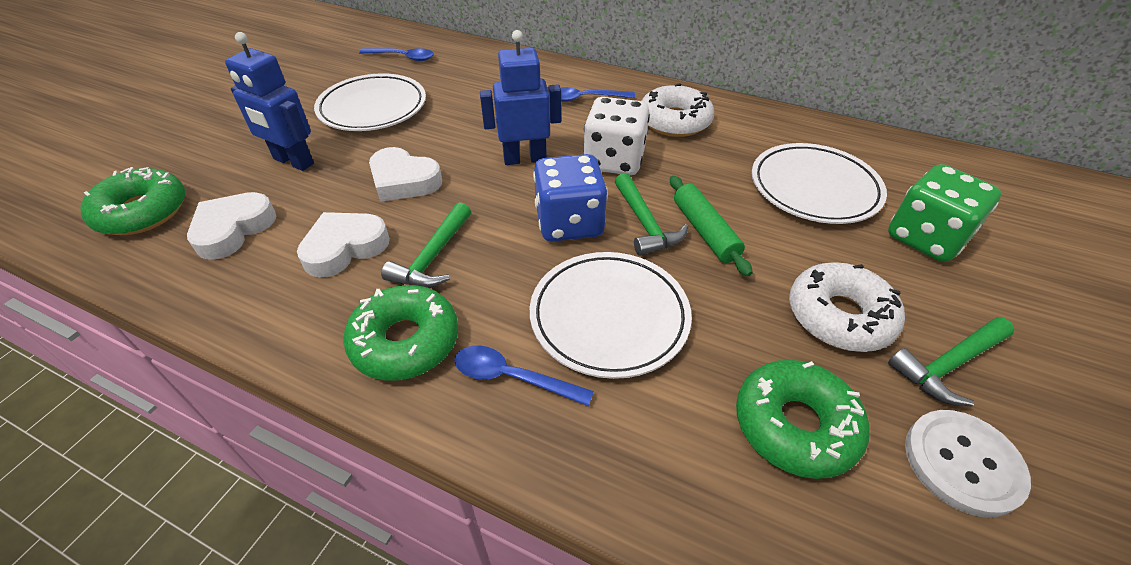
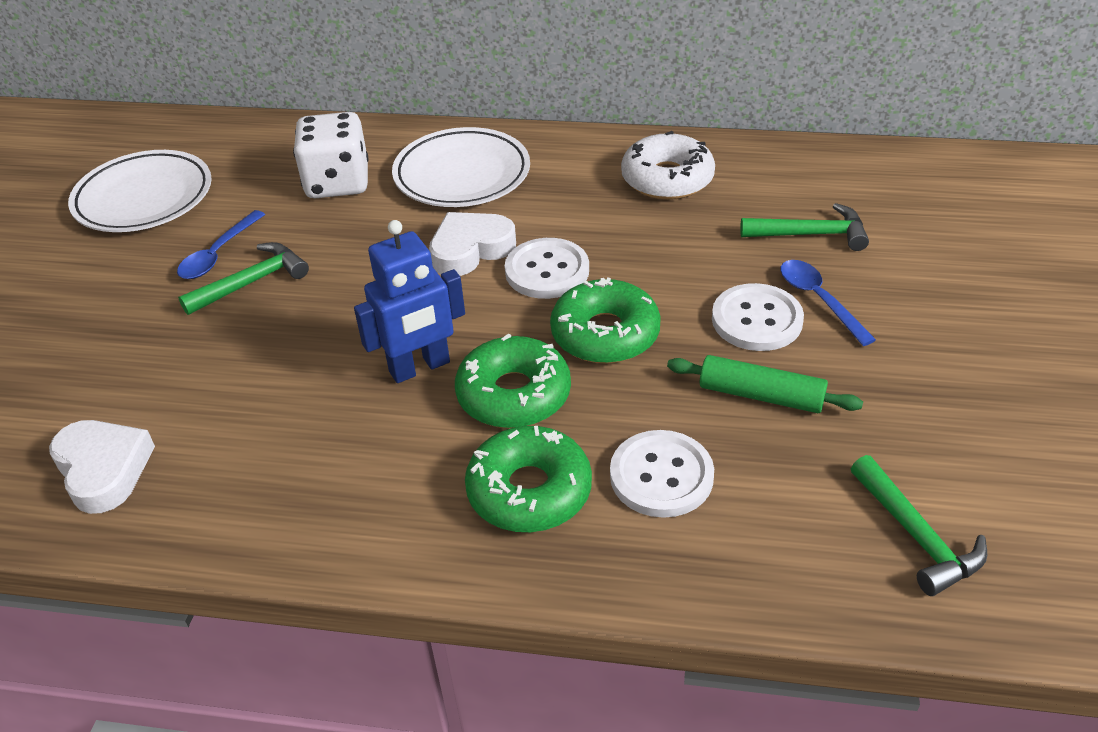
blue dice: 1 -> 0
blue robot: 2 -> 1
blue spoon: 3 -> 2
green dice: 1 -> 0
white button: 1 -> 3
white donut: 2 -> 1
white heart: 3 -> 2
white plate: 3 -> 2

